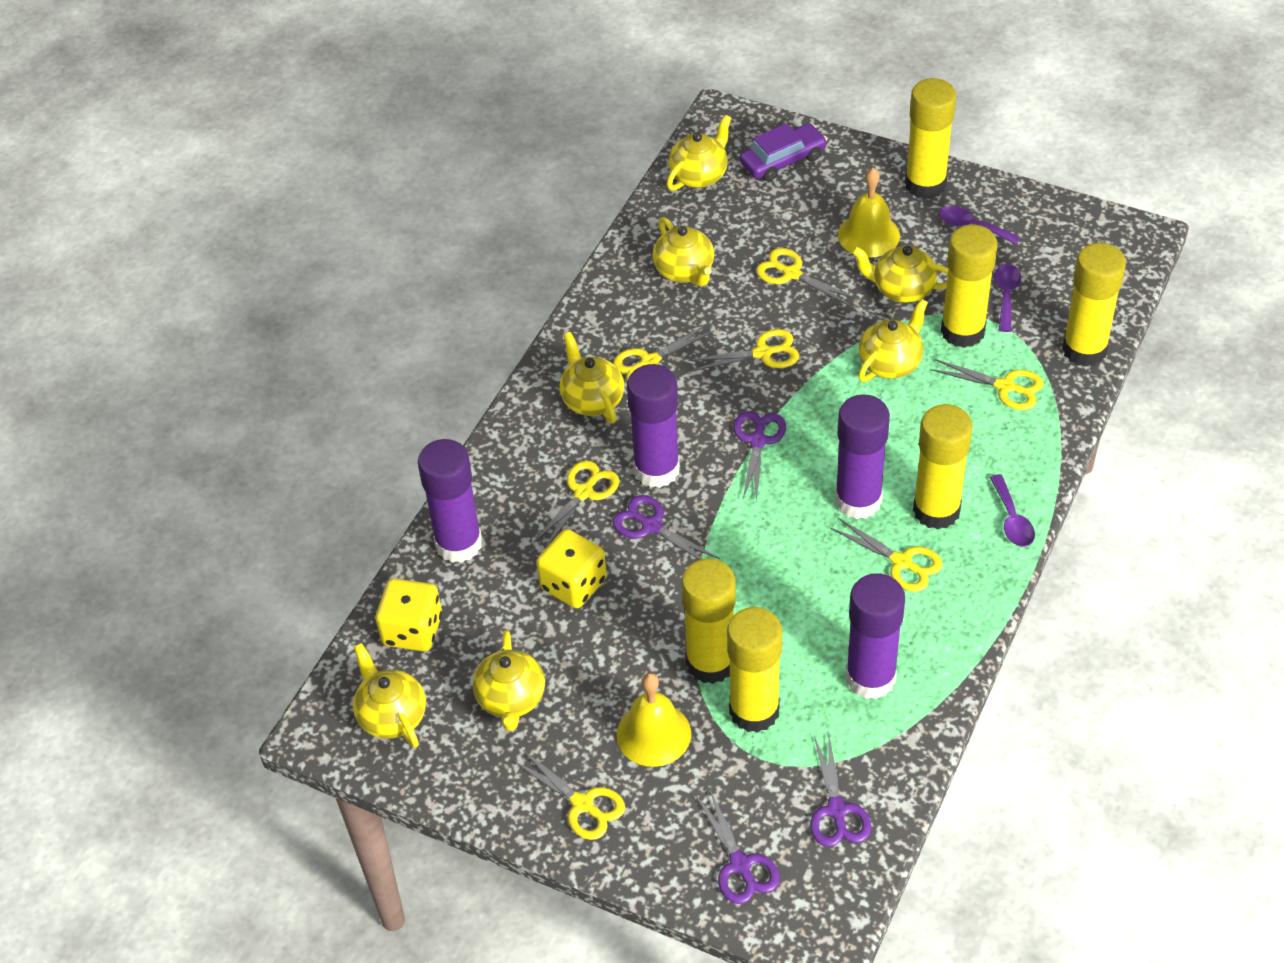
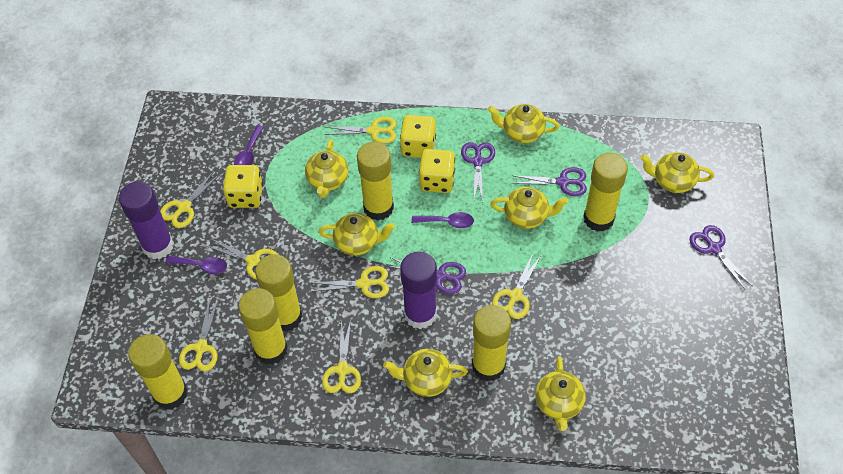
purple car: 1 -> 0
purple glue stick: 4 -> 2
yellow bell: 2 -> 0
yellow dice: 2 -> 3

